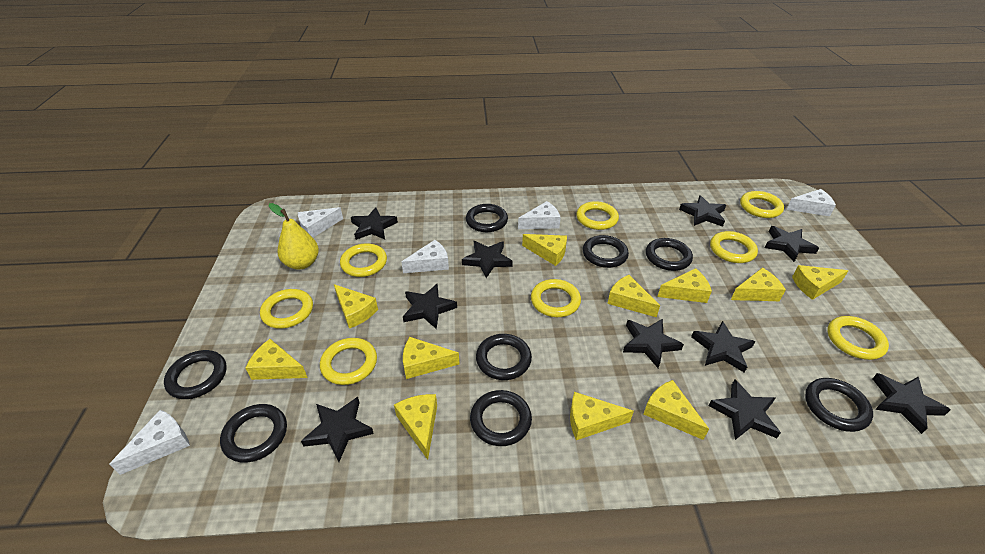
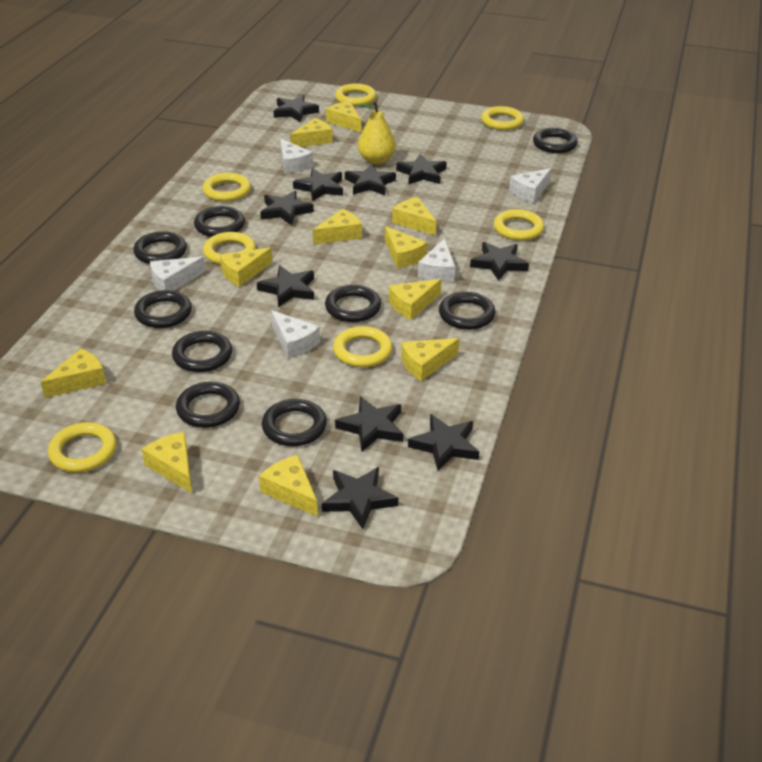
black ring: 8 -> 9
yellow ring: 8 -> 7

